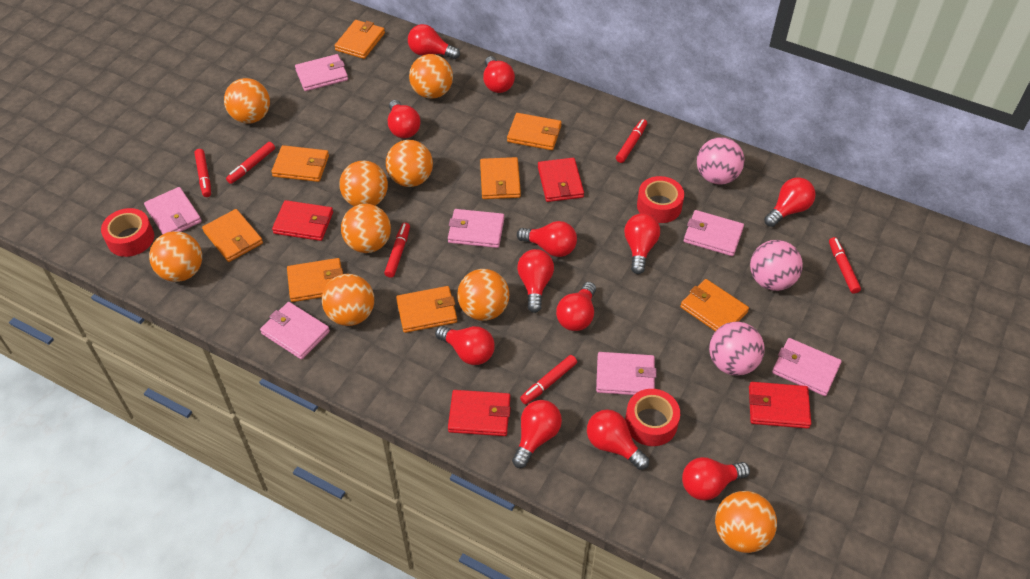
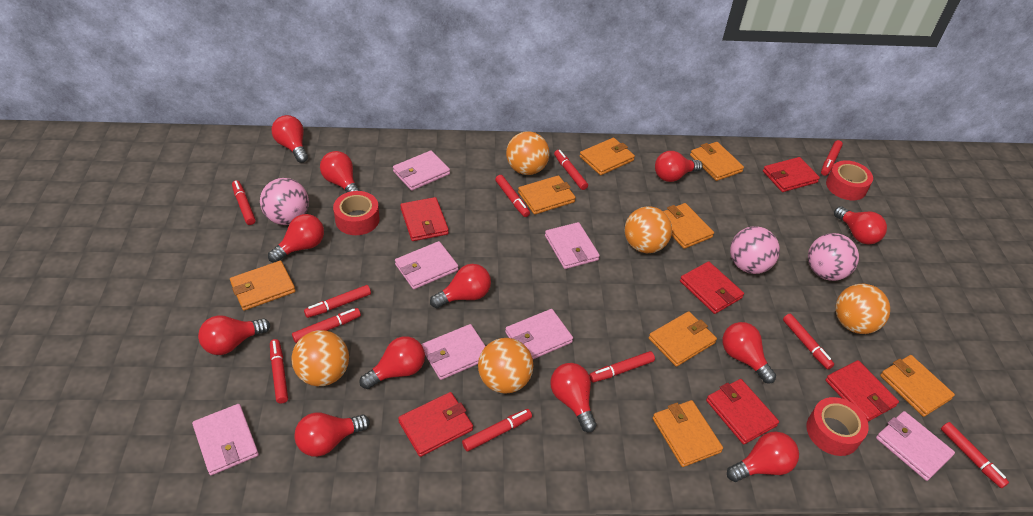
orange ball: 9 -> 5
red marker: 6 -> 11
red wallet: 4 -> 6

